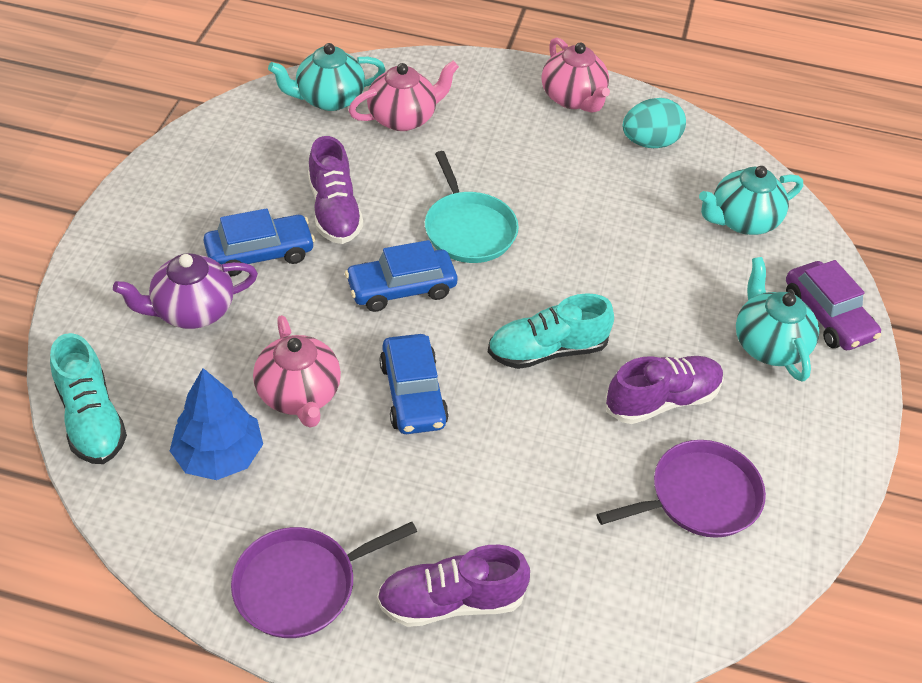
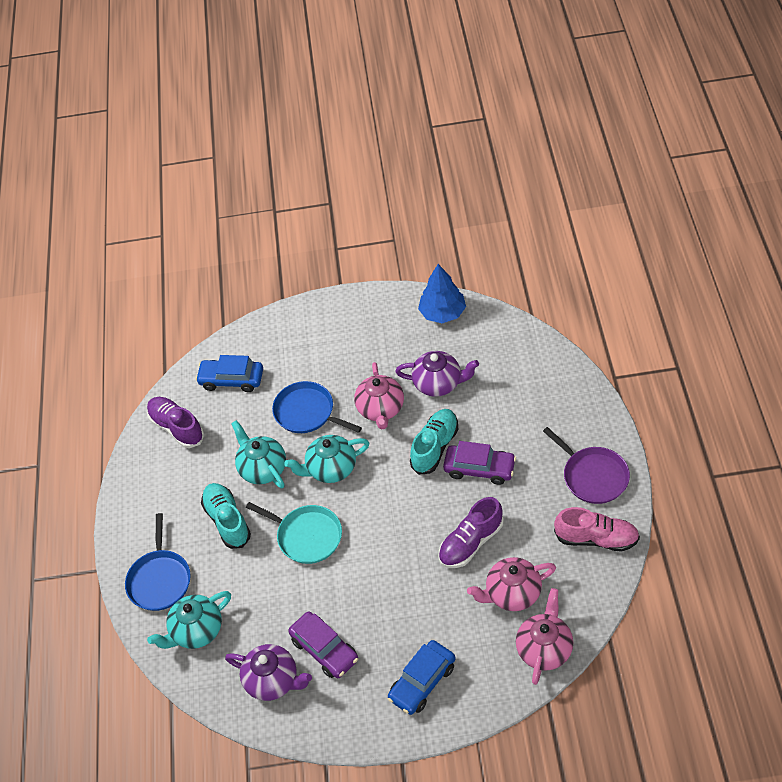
blue car: 3 -> 2
blue pan: 0 -> 2
pink shoe: 0 -> 1
purple car: 1 -> 2
purple pan: 2 -> 1
purple shoe: 3 -> 2
purple teapot: 1 -> 2
turquoise egg: 1 -> 0

